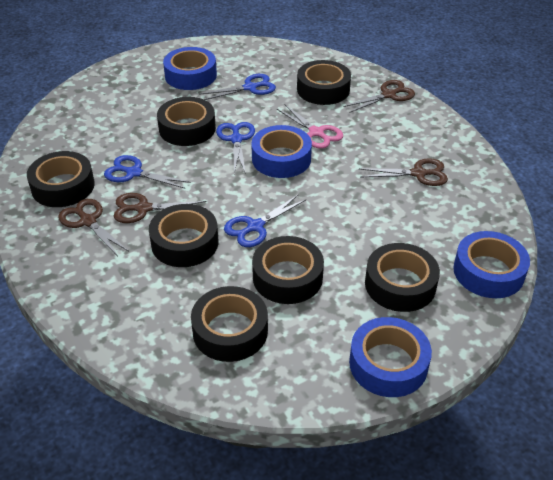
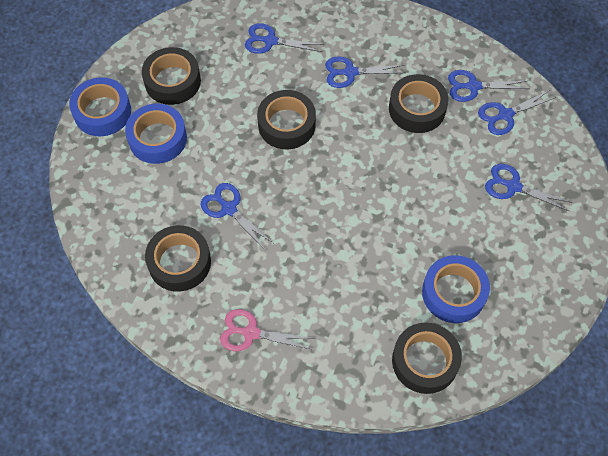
black tape: 7 -> 5
blue scissors: 4 -> 6
blue tape: 4 -> 3
brown scissors: 4 -> 0

